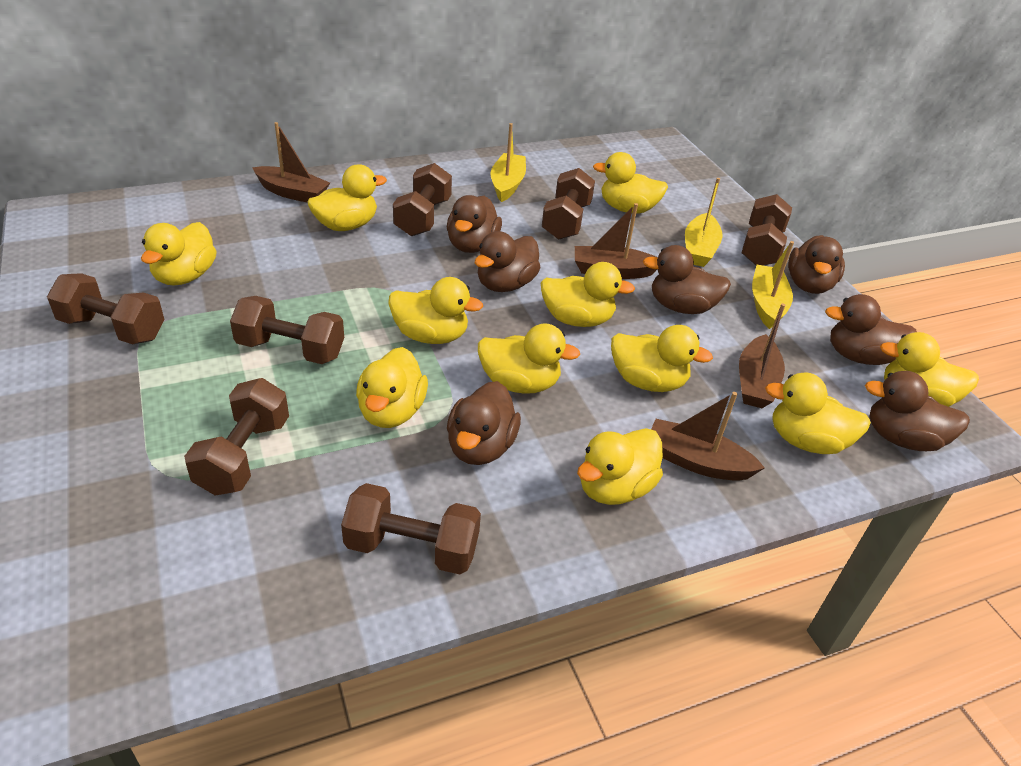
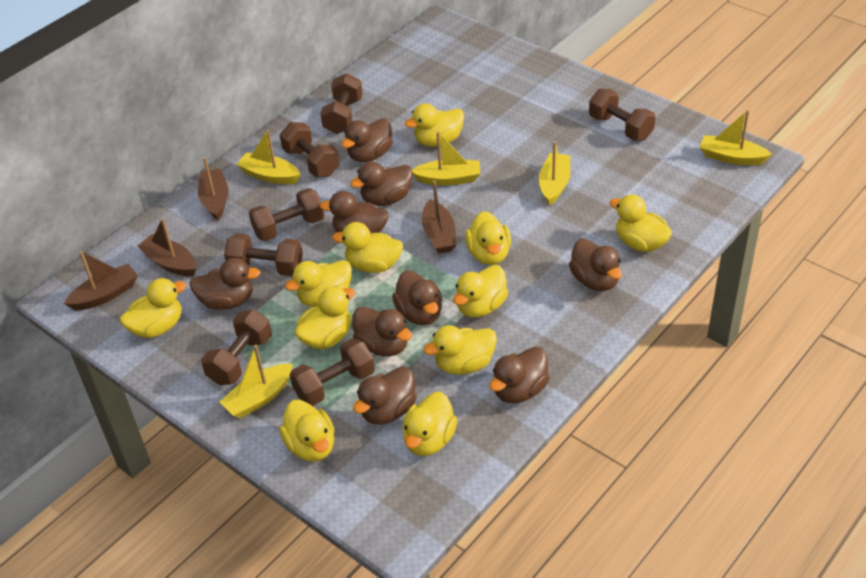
brown duck: 7 -> 9
yellow boat: 3 -> 5

